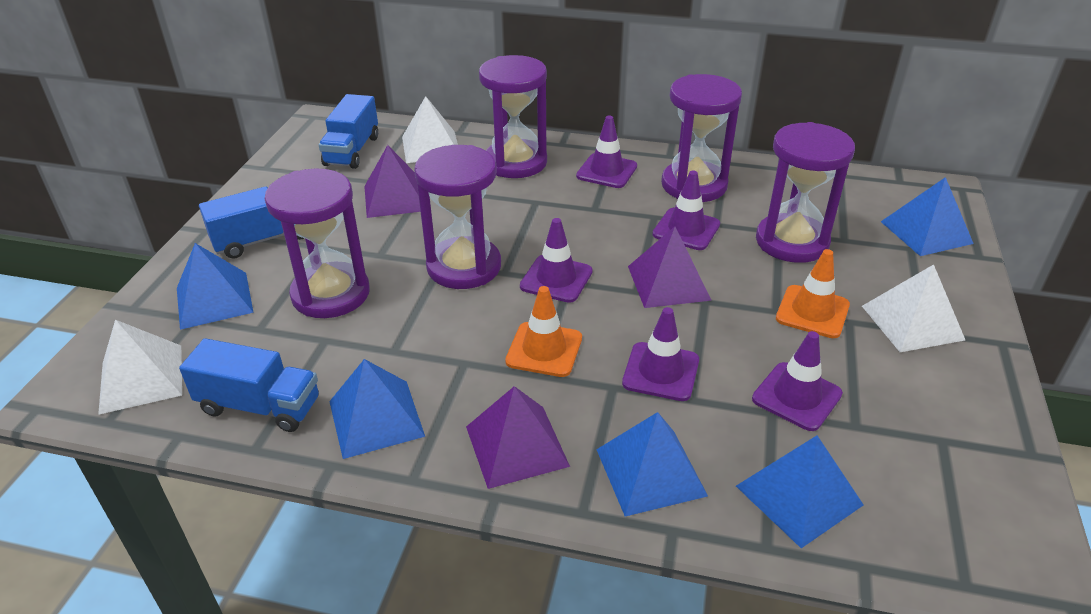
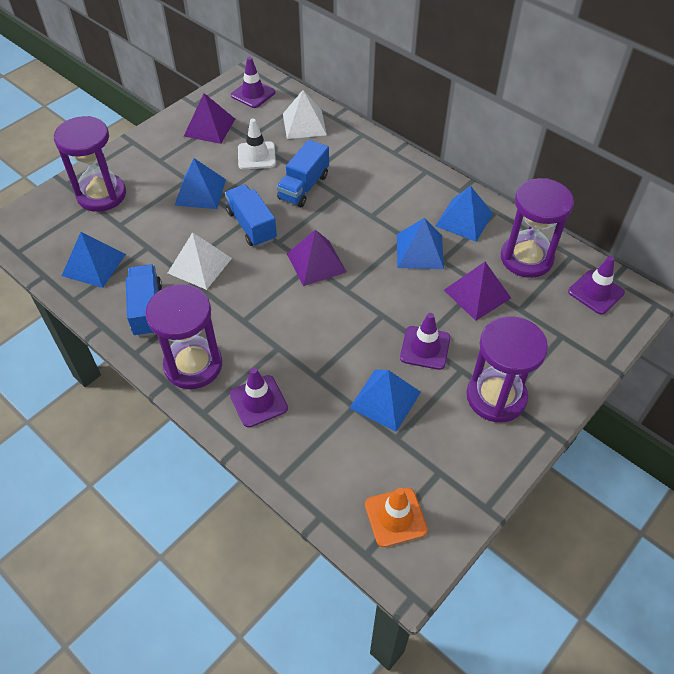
orange traffic cone: 2 -> 1
purple hourglass: 5 -> 4
purple traffic cone: 5 -> 4
white pyramid: 3 -> 2
white traffic cone: 0 -> 1

